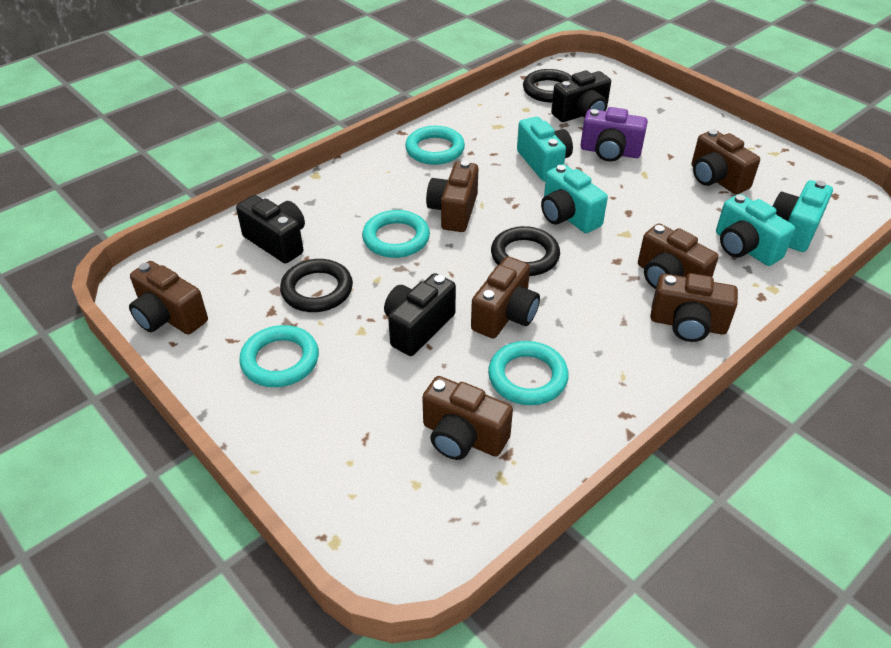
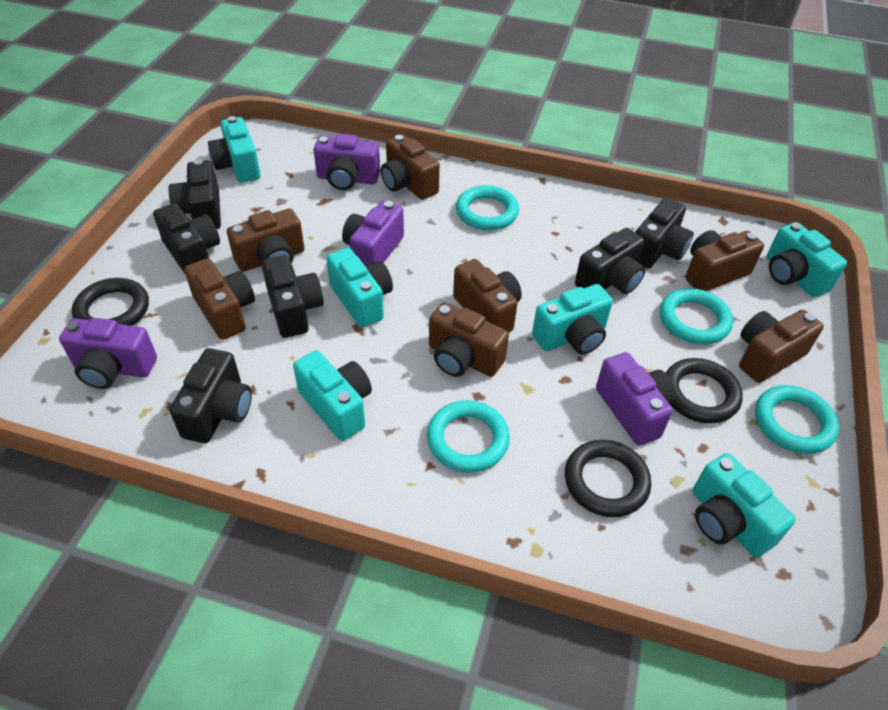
black camera: 3 -> 6
purple camera: 1 -> 4
turquoise camera: 4 -> 6

